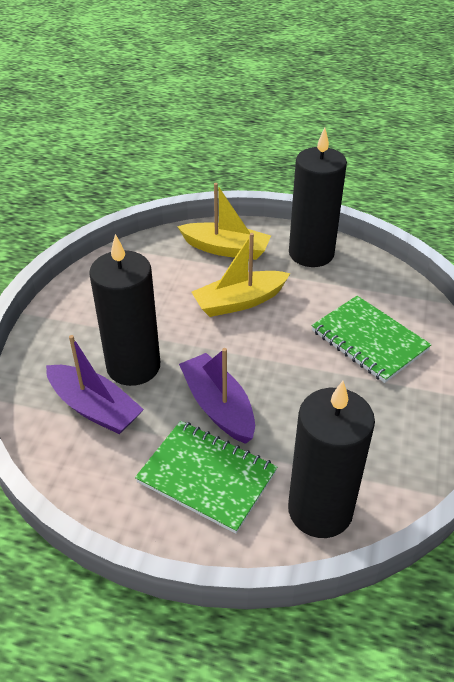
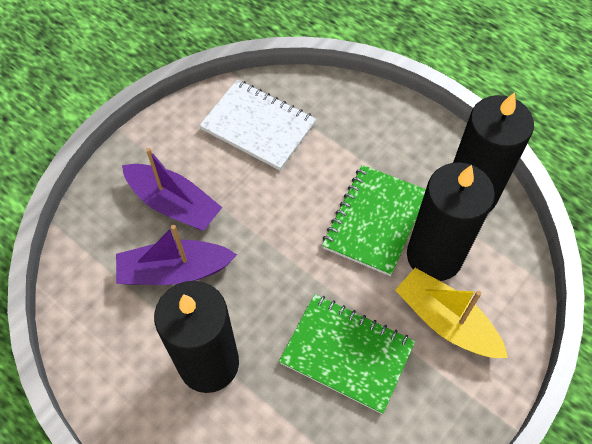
white notebook: 0 -> 1
yellow boat: 2 -> 1

